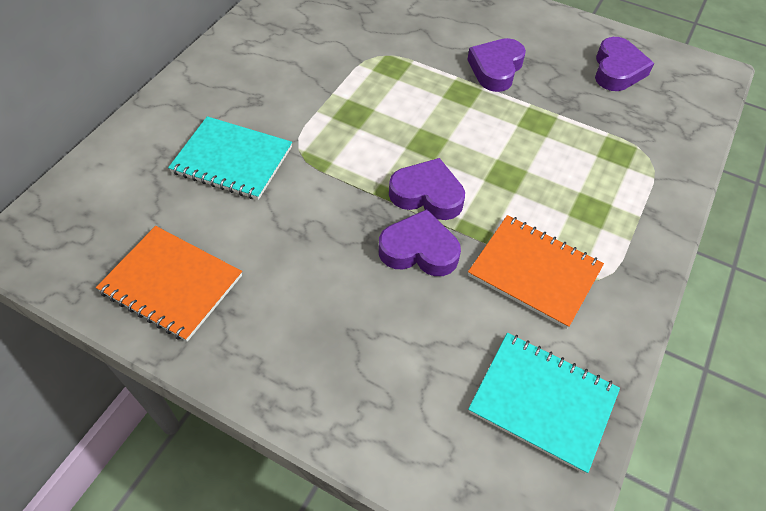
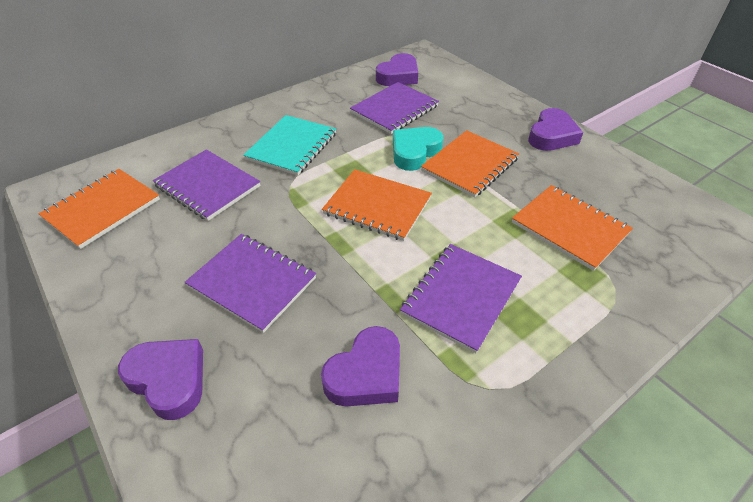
orange notebook: 2 -> 4
purple notebook: 0 -> 4
turquoise heart: 0 -> 1
turquoise notebook: 2 -> 1

